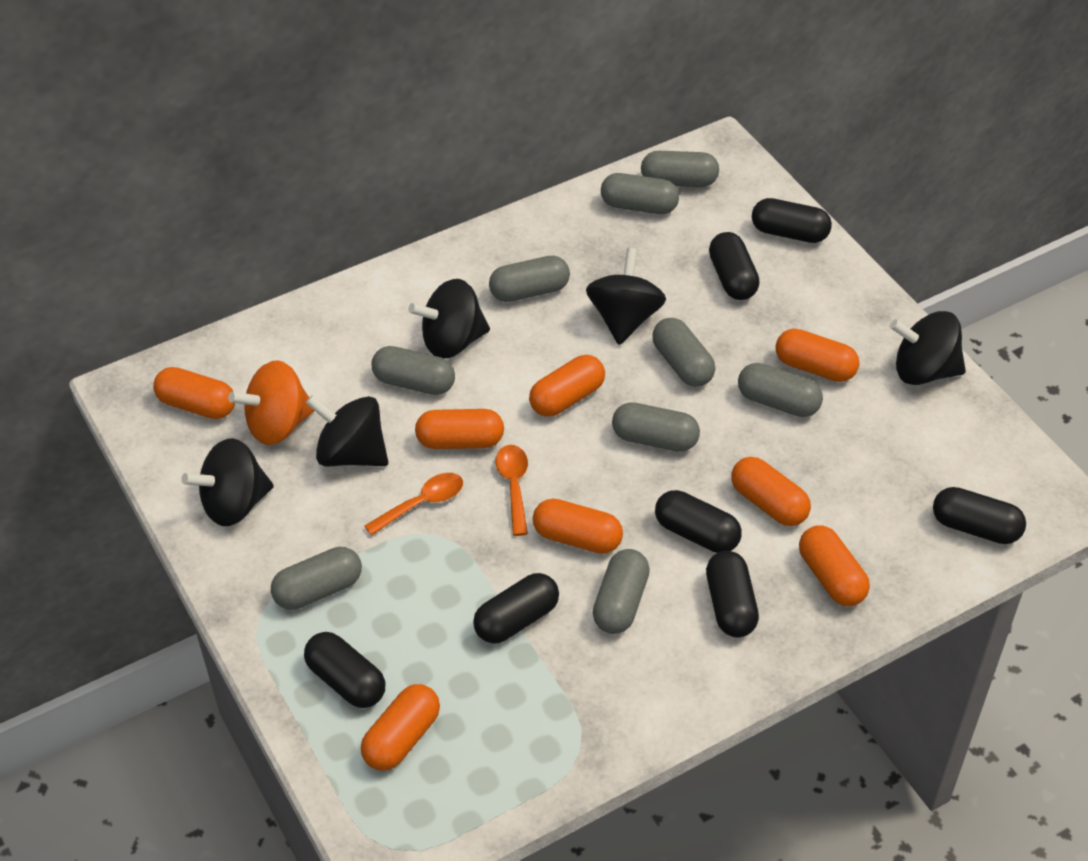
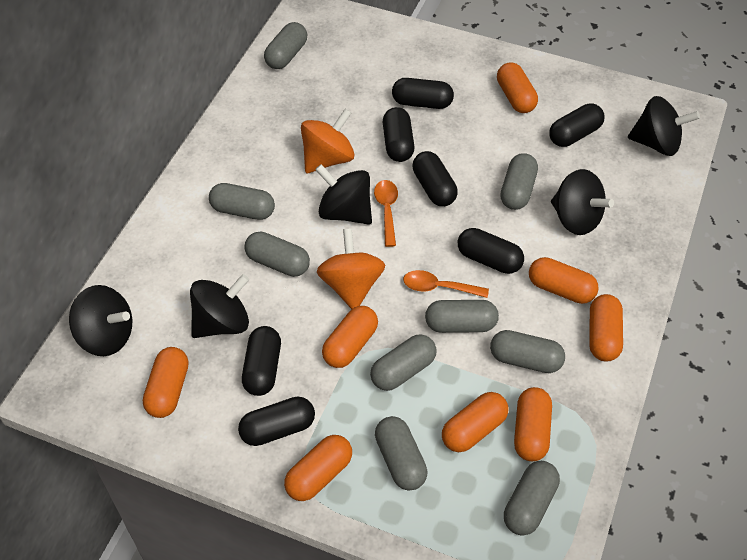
orange spinning top: 1 -> 2

